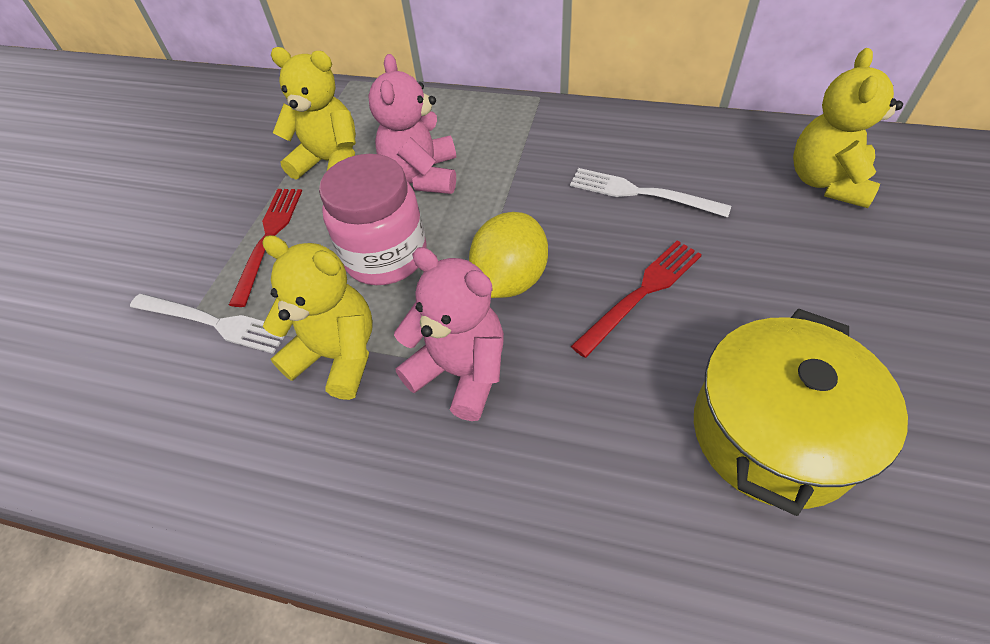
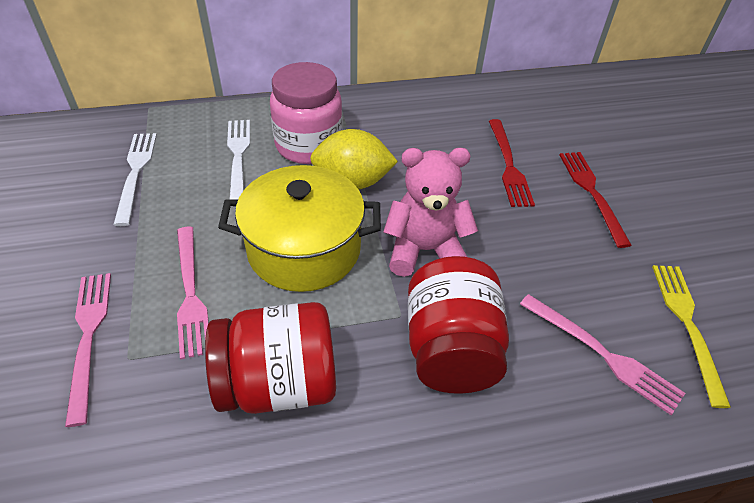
pink fork: 0 -> 3
pink teddy bear: 2 -> 1
red jar: 0 -> 2
yellow fork: 0 -> 1
yellow teddy bear: 3 -> 0

